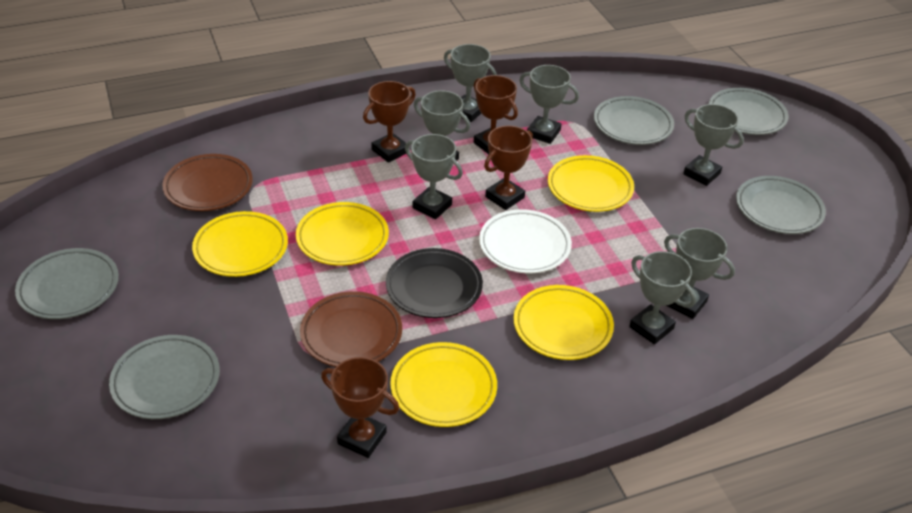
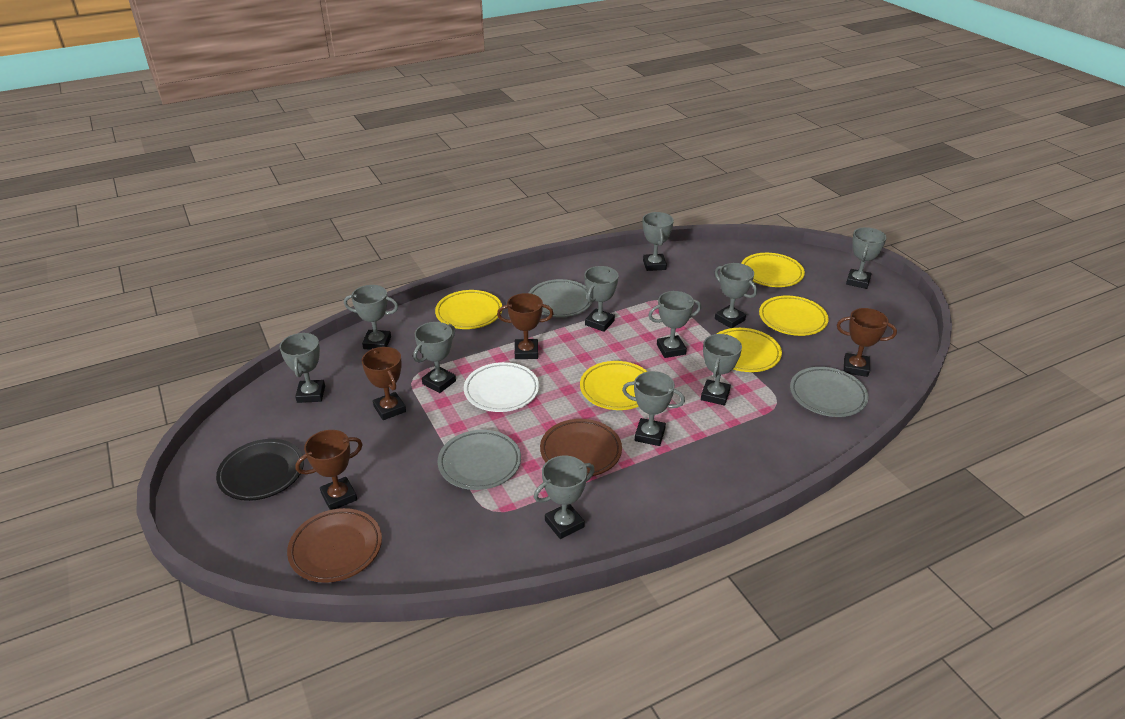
grey plate: 5 -> 3
grey trophy: 7 -> 11

